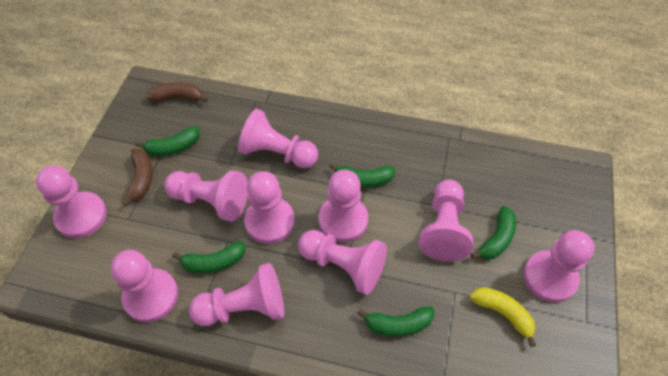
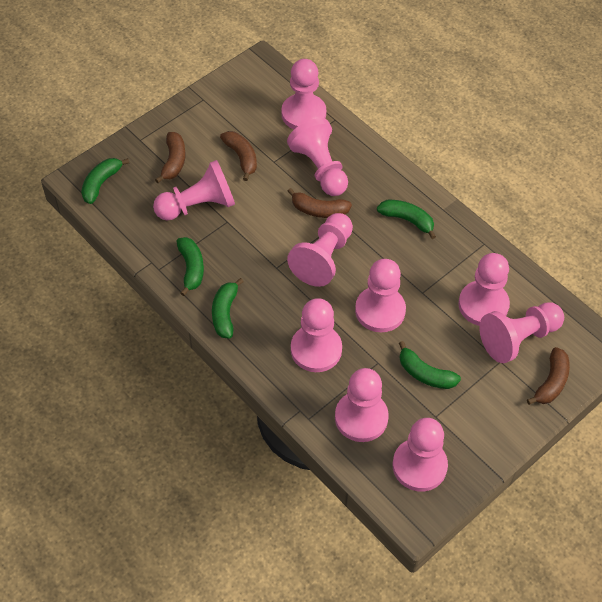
brown banana: 2 -> 4
yellow banana: 1 -> 0

